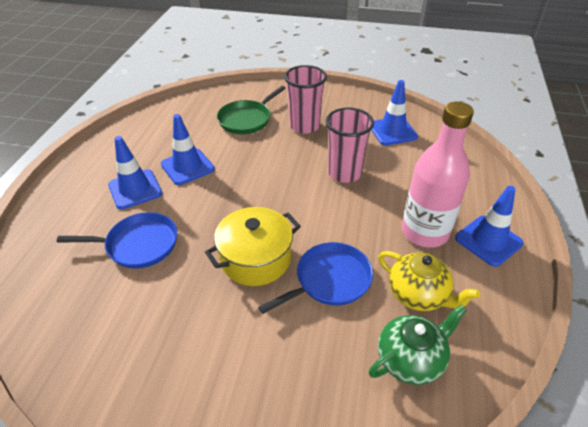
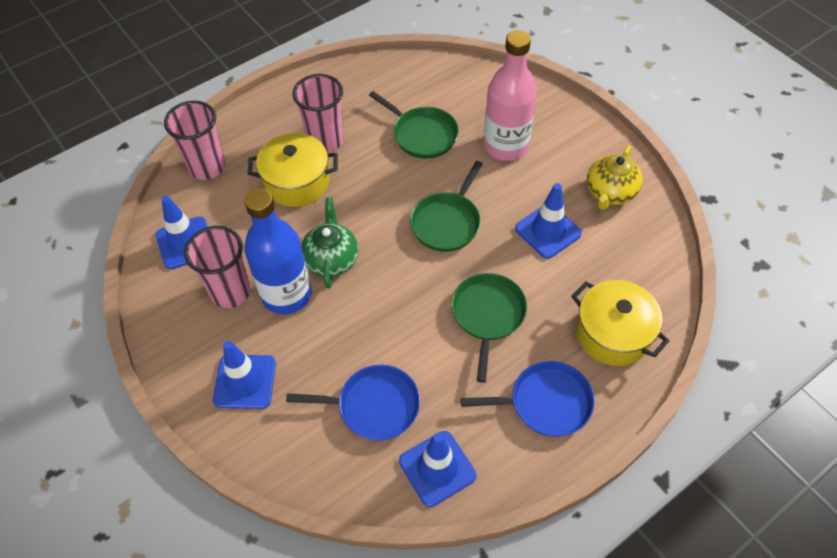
blue bottle: 0 -> 1
green pan: 1 -> 3
pink cup: 2 -> 3
yellow pot: 1 -> 2

